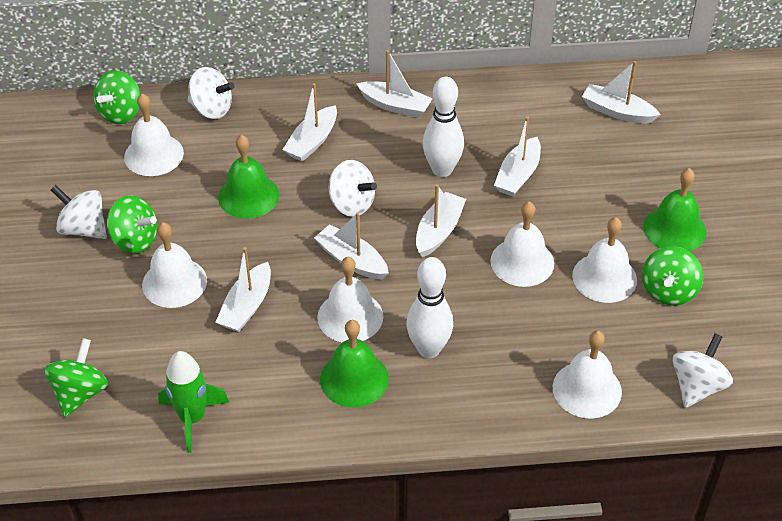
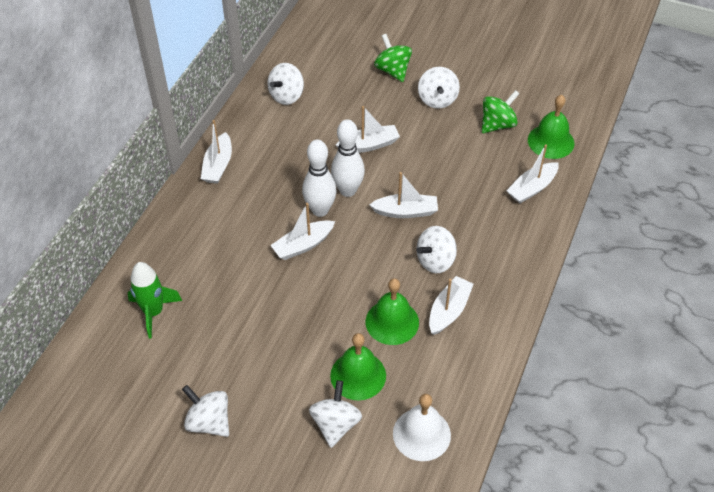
green spinning top: 4 -> 2
white bell: 6 -> 1
white boat: 7 -> 6
white spinning top: 4 -> 5

